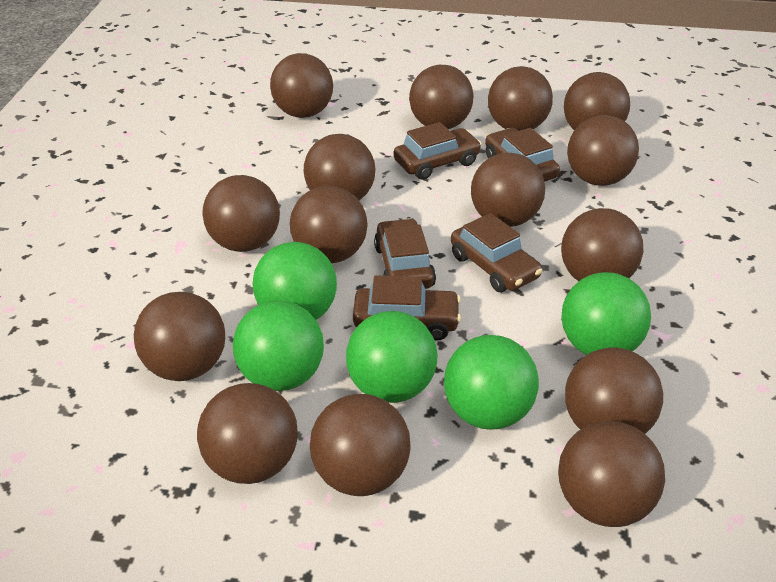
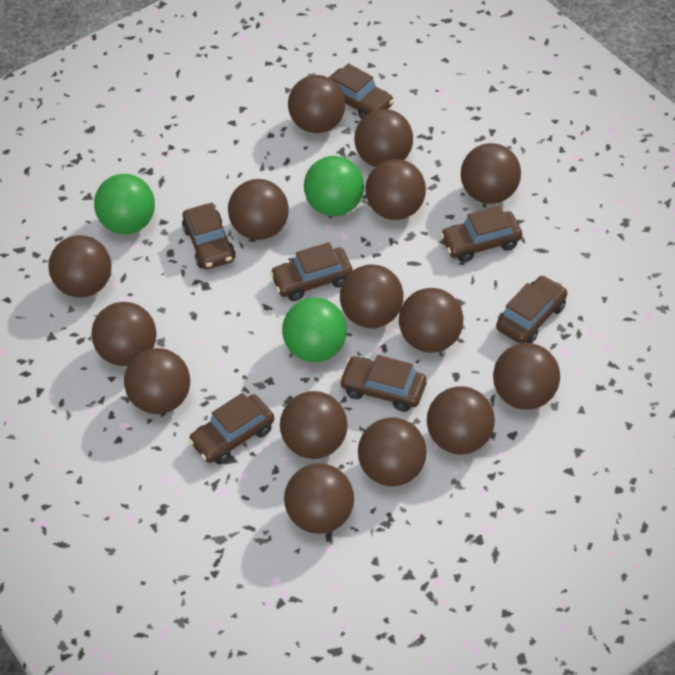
brown car: 5 -> 7
green ball: 5 -> 3

